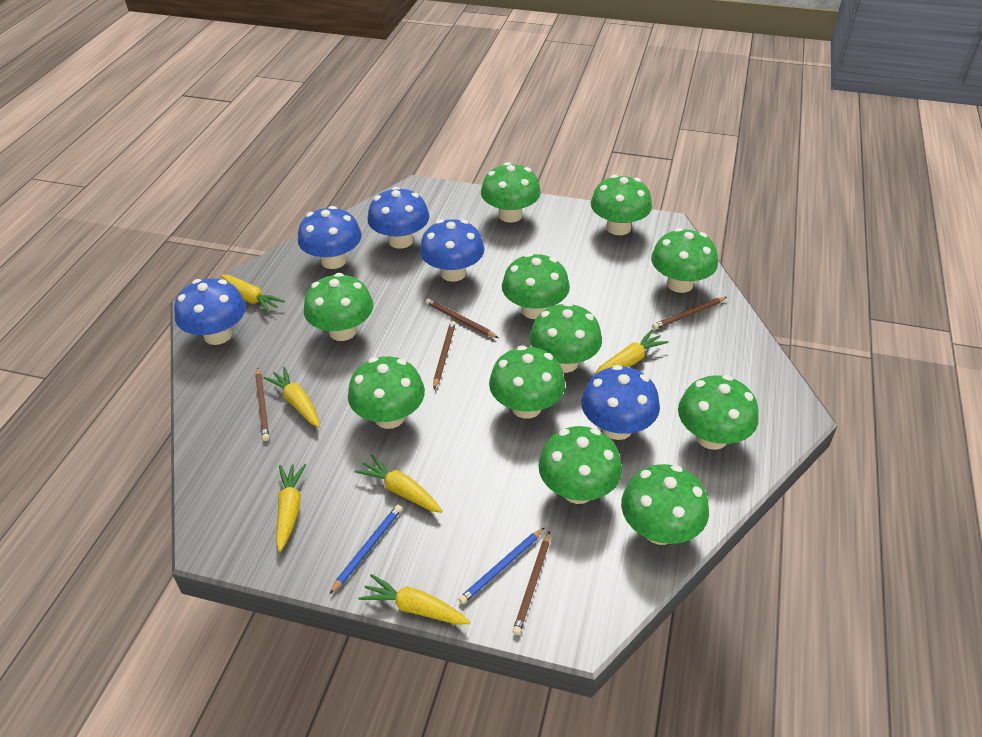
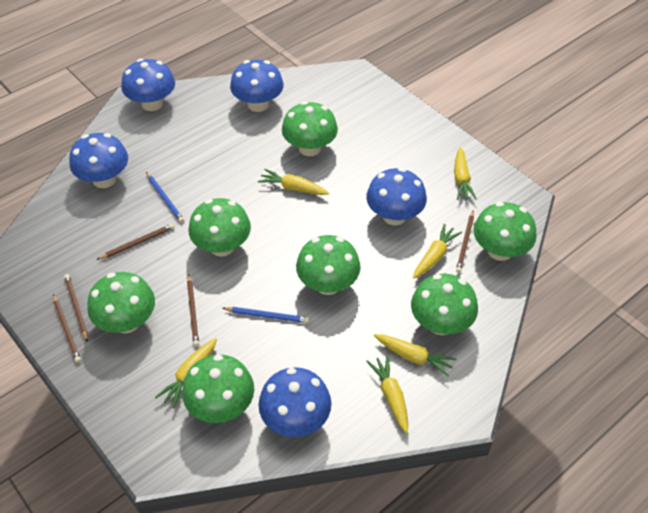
green mushroom: 11 -> 7

